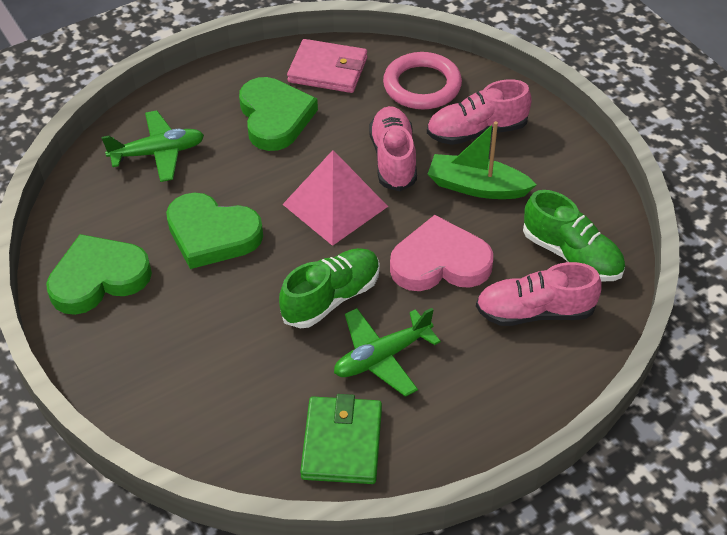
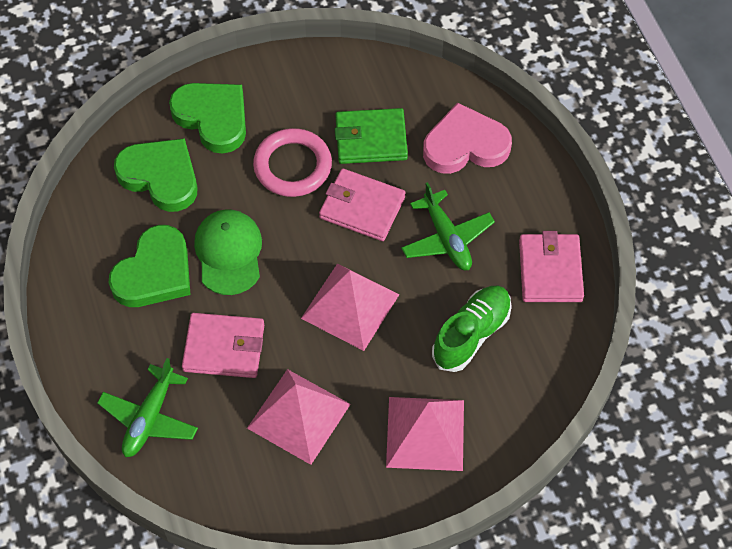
green boat: 1 -> 0
green cap: 0 -> 1
green shoe: 2 -> 1
pink pyramid: 1 -> 3
pink shoe: 3 -> 0
pink wallet: 1 -> 3

